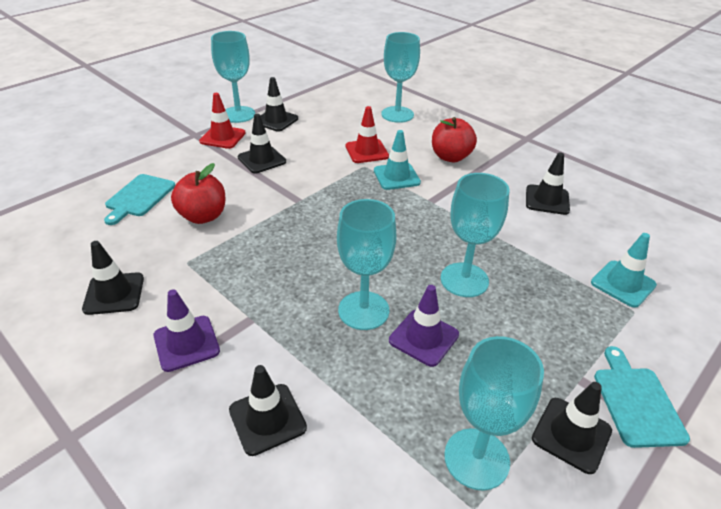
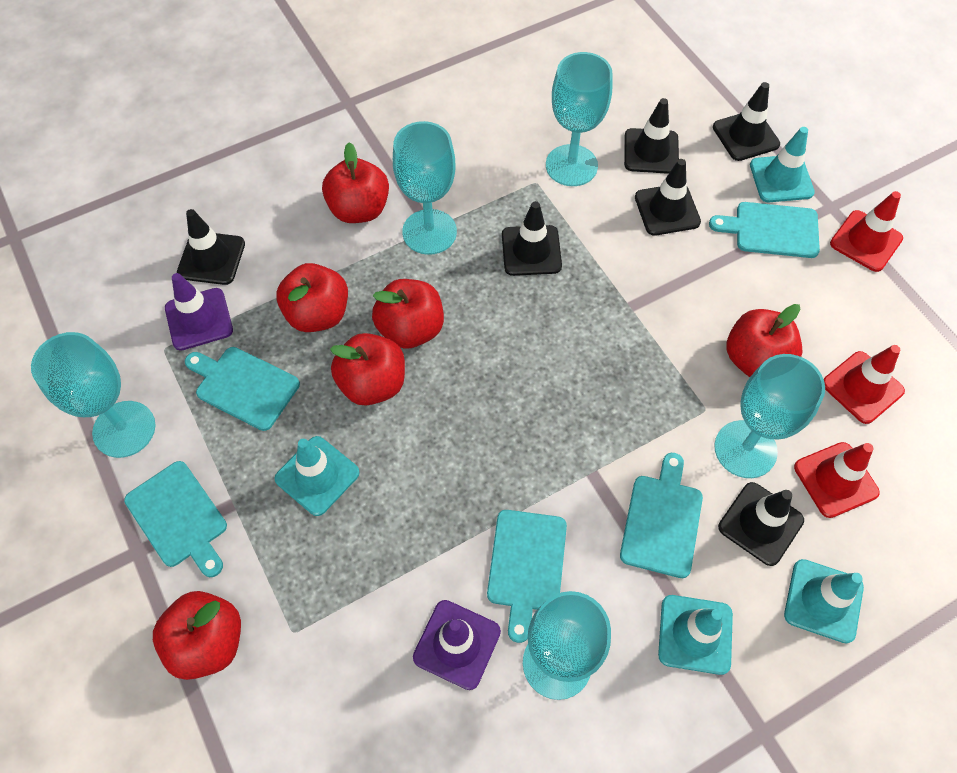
red apple: 2 -> 6
red traffic cone: 2 -> 3
turquoise cutting board: 2 -> 5
turquoise traffic cone: 2 -> 4

